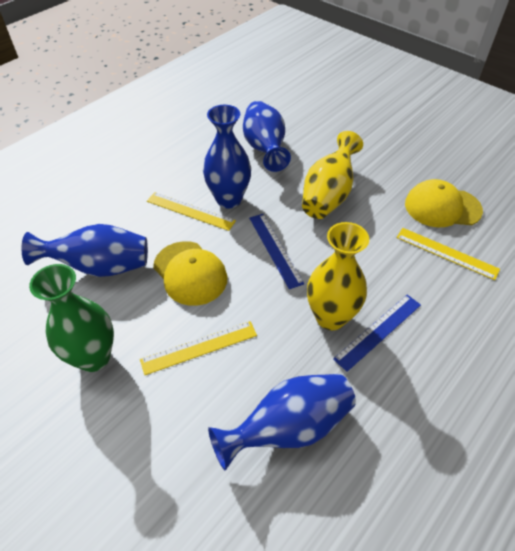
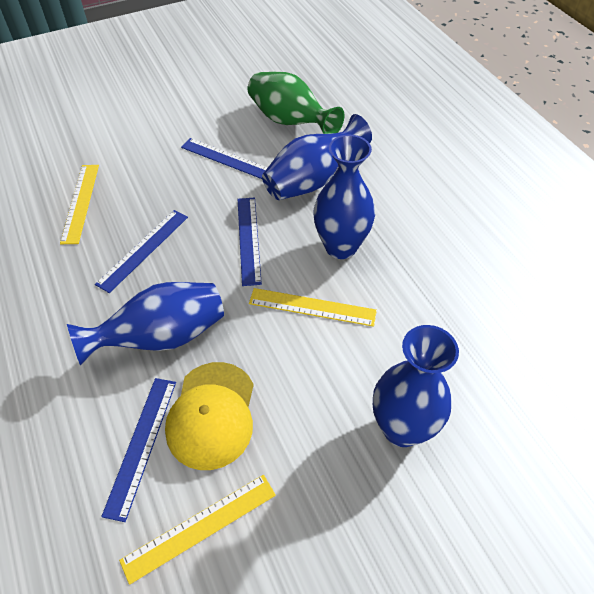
blue ruler: 2 -> 4
yellow cap: 2 -> 1
yellow vase: 2 -> 0

